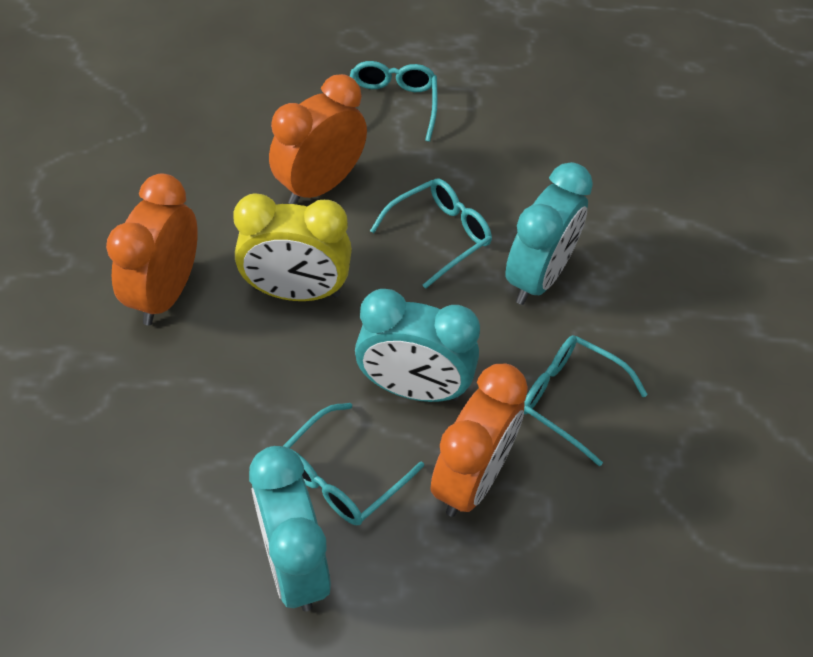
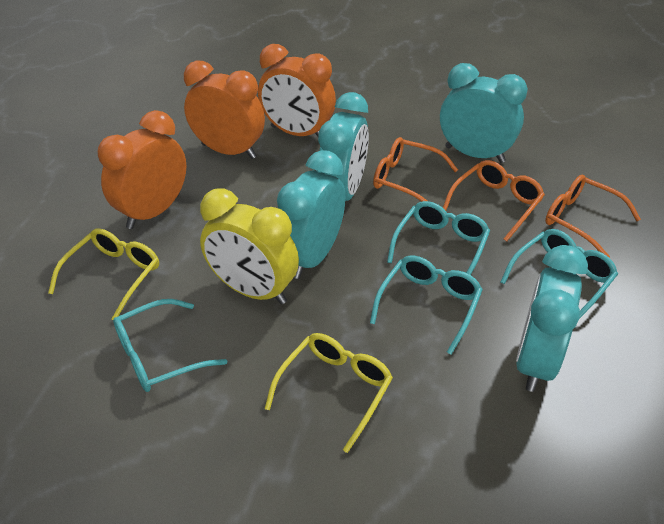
orange glasses: 0 -> 3
turquoise clock: 3 -> 4
yellow glasses: 0 -> 2

